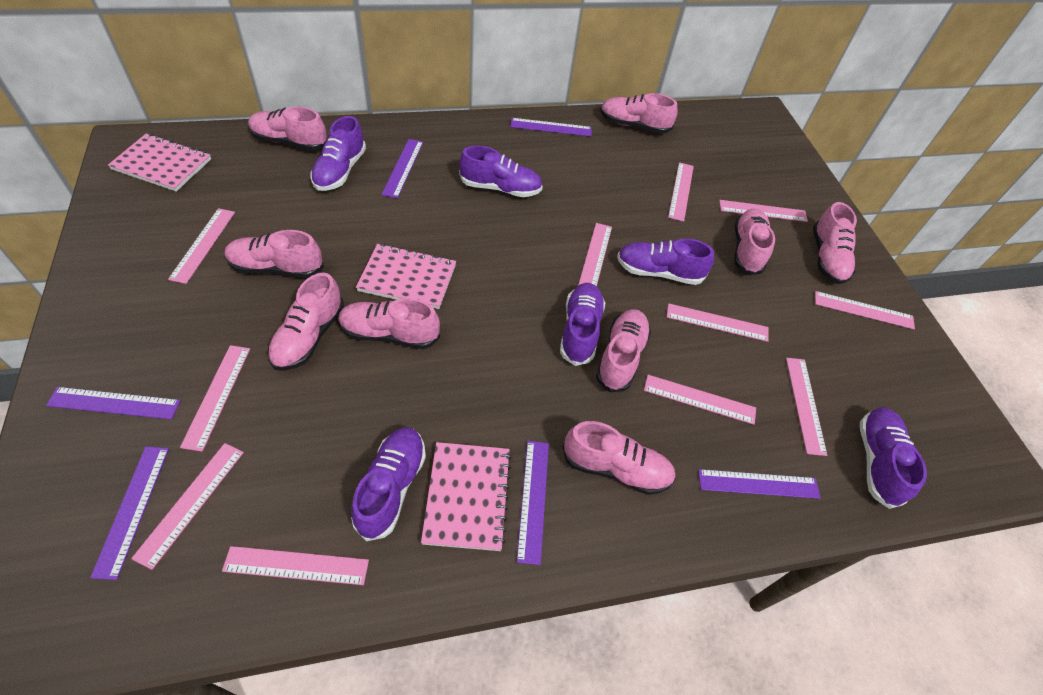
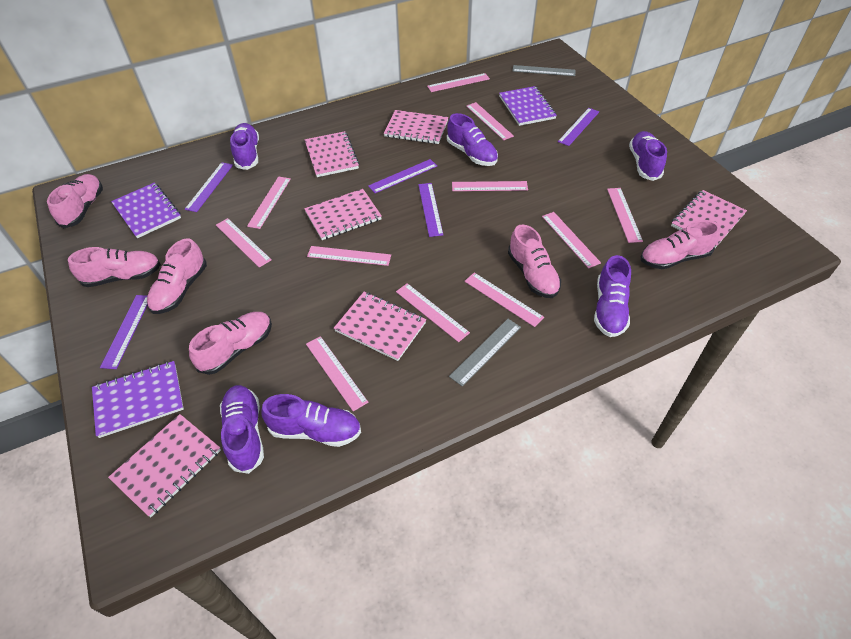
grey ruler: 0 -> 2
pink notebook: 3 -> 6
pink shoe: 9 -> 6
purple notebook: 0 -> 3
purple ruler: 6 -> 5

